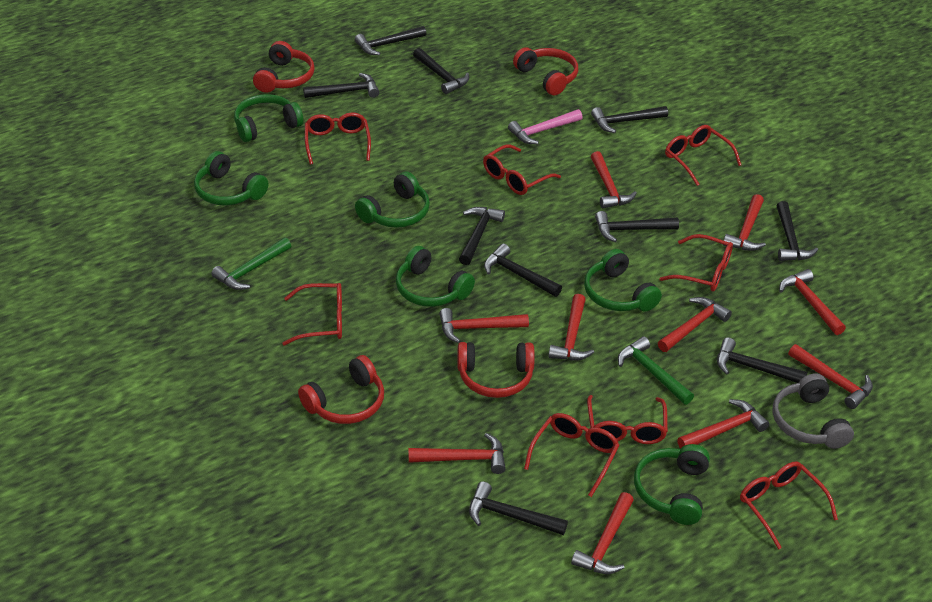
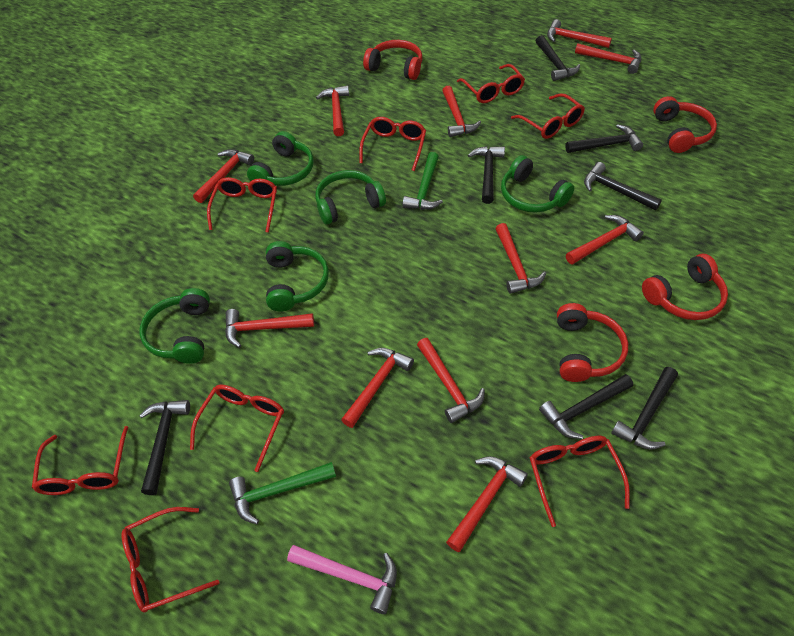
black hammer: 10 -> 7
green headphones: 6 -> 5
grey headphones: 1 -> 0
red hammer: 10 -> 11

